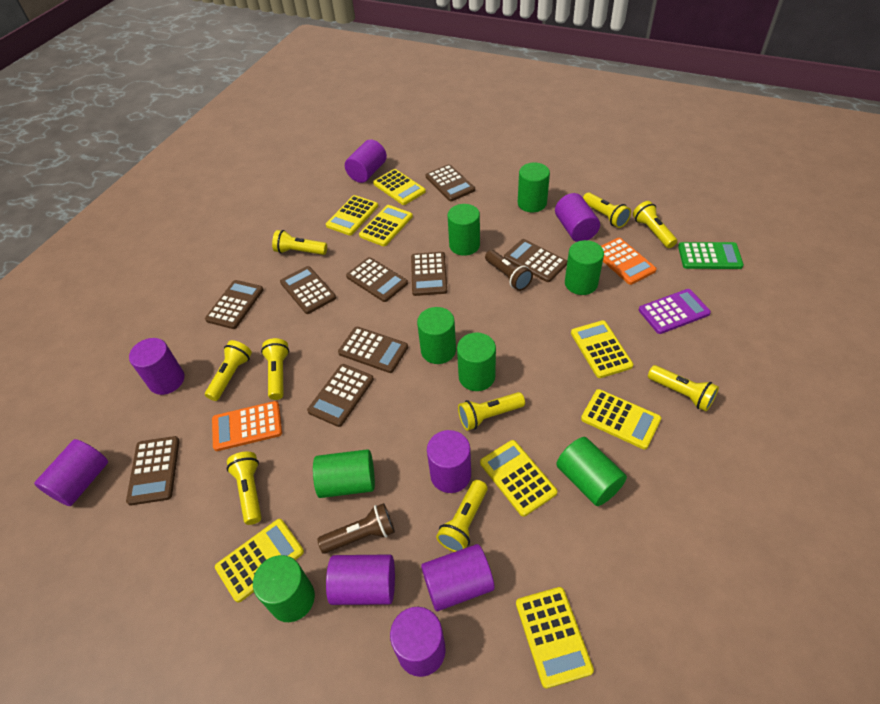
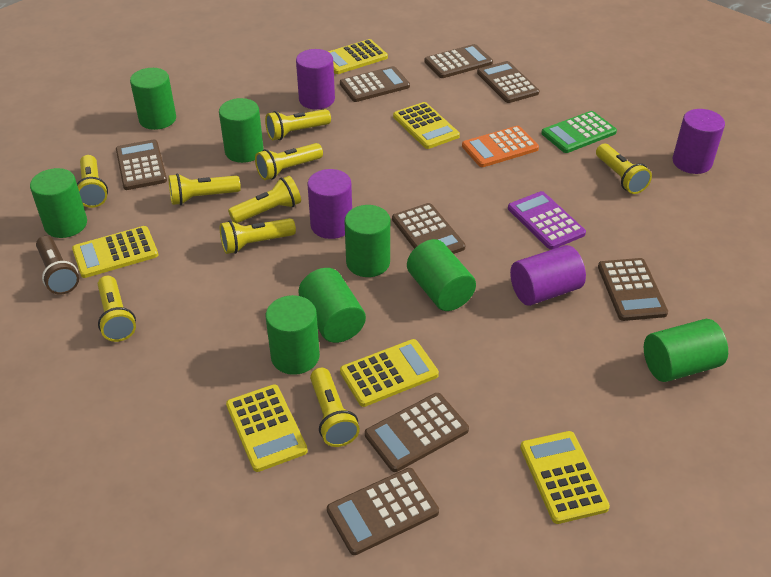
brown calculator: 9 -> 8
brown flashlight: 2 -> 1
orange calculator: 2 -> 1
purple cylinder: 8 -> 4
yellow calculator: 8 -> 6

